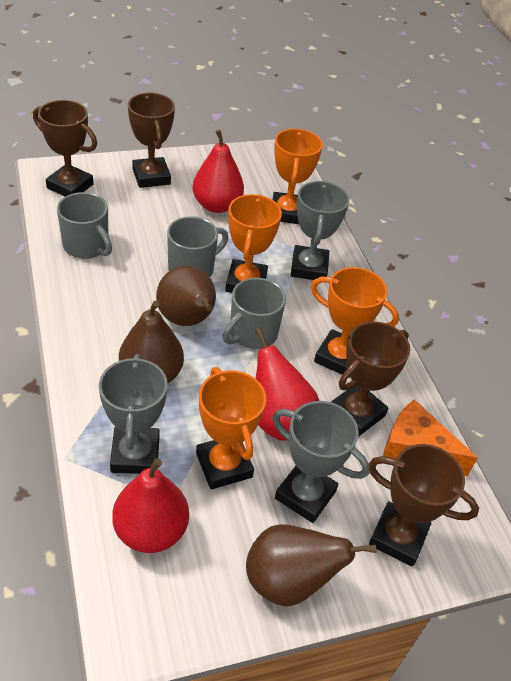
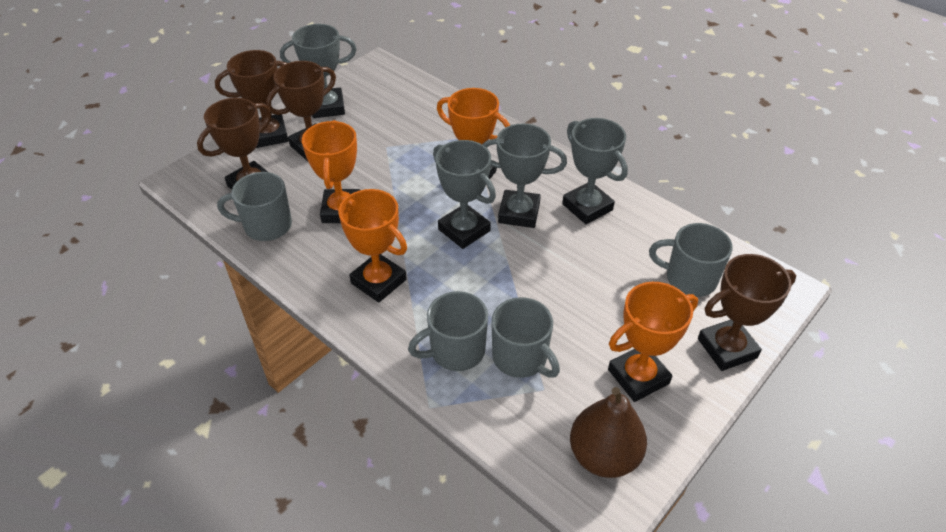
brown pear: 3 -> 1
grey mug: 3 -> 4
grey trophy: 3 -> 4
orange cheese: 1 -> 0
red pear: 3 -> 0

